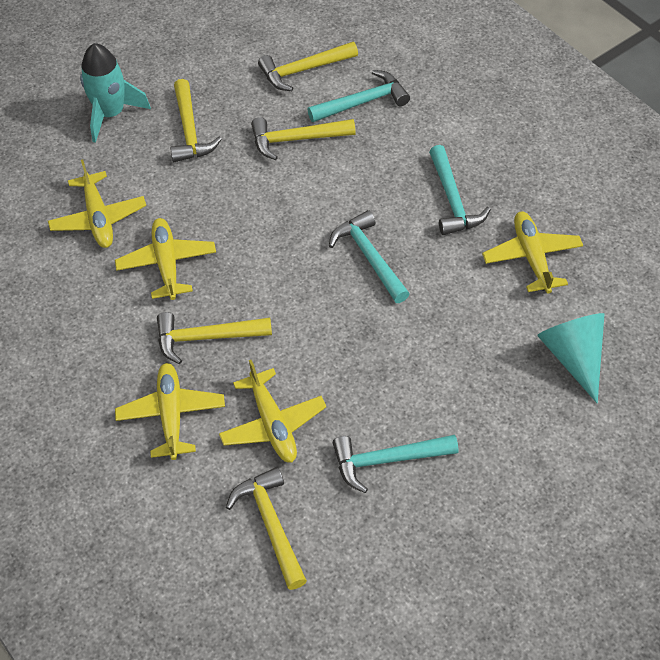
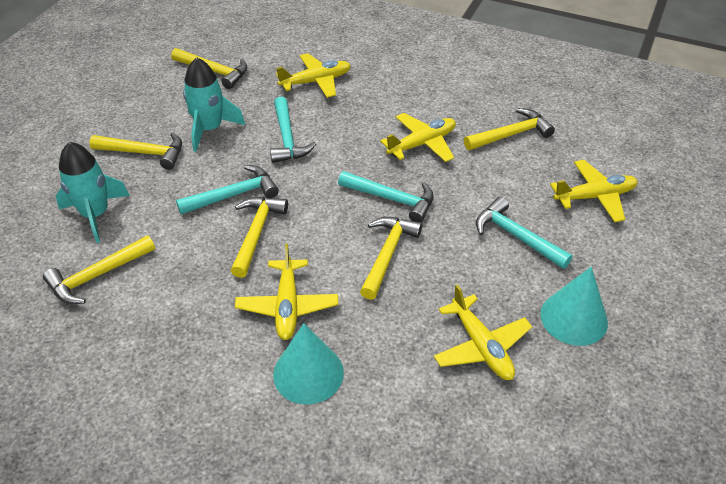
turquoise cone: 1 -> 2
turquoise rocket: 1 -> 2
yellow hammer: 5 -> 6

